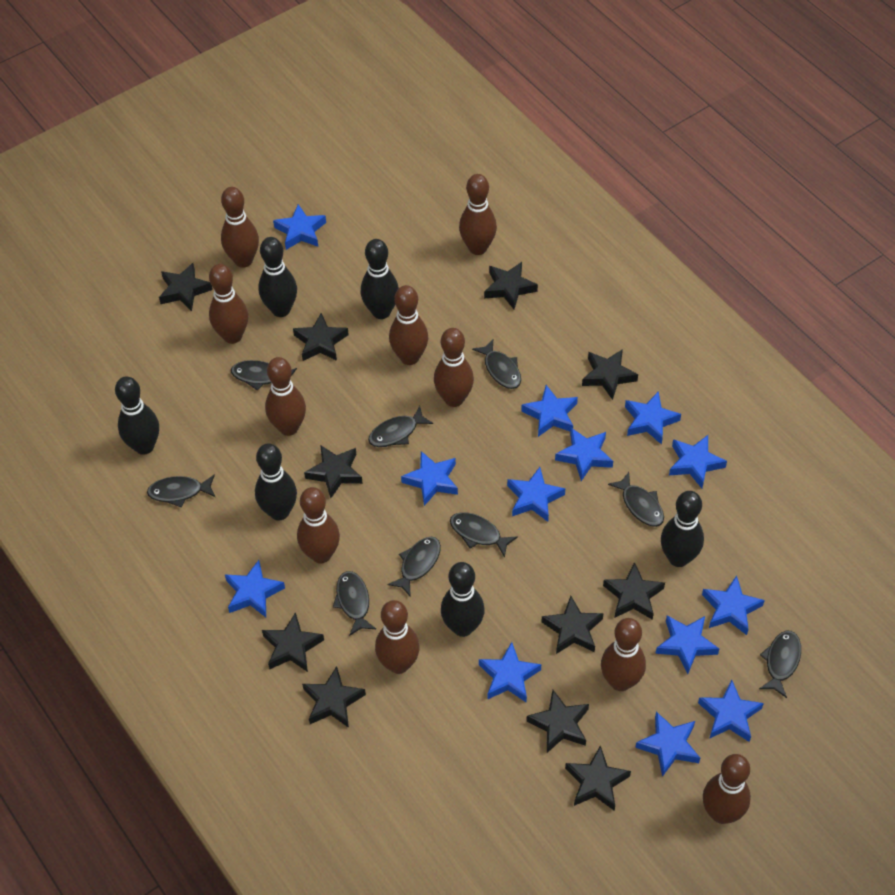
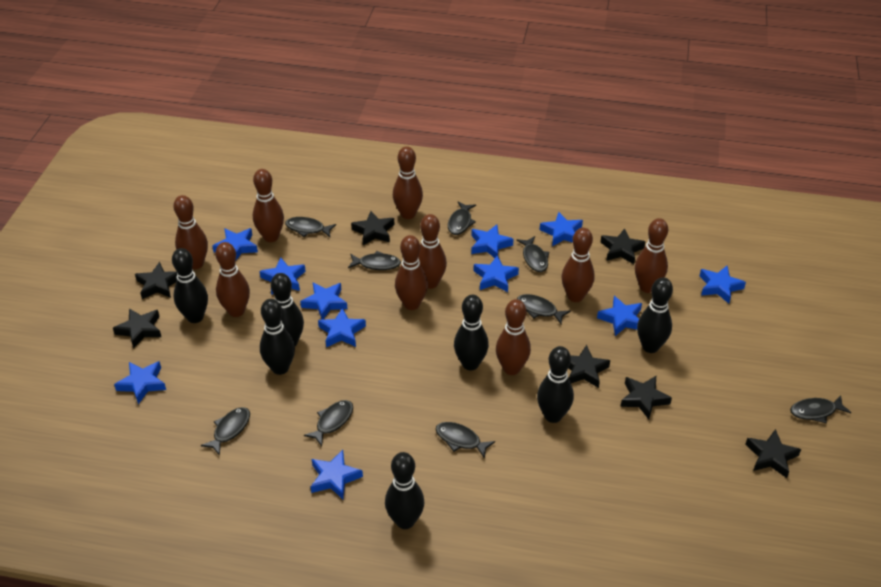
black bowling pin: 6 -> 7
black star: 11 -> 7
blue star: 13 -> 11
brown bowling pin: 10 -> 9

